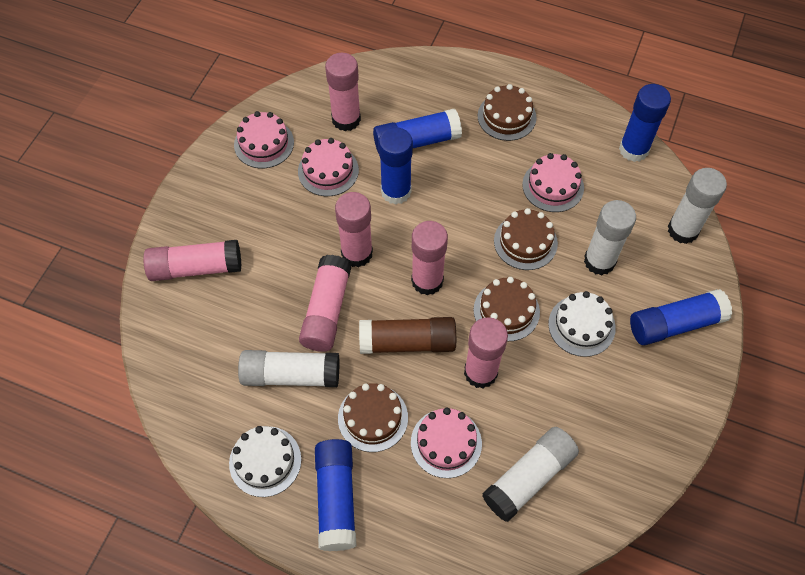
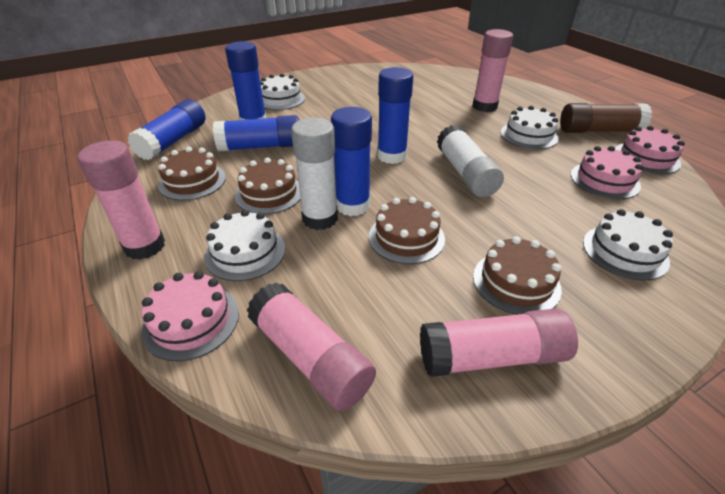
pink cake: 4 -> 3
pink glue stick: 6 -> 4
white cake: 2 -> 4
white glue stick: 4 -> 2

